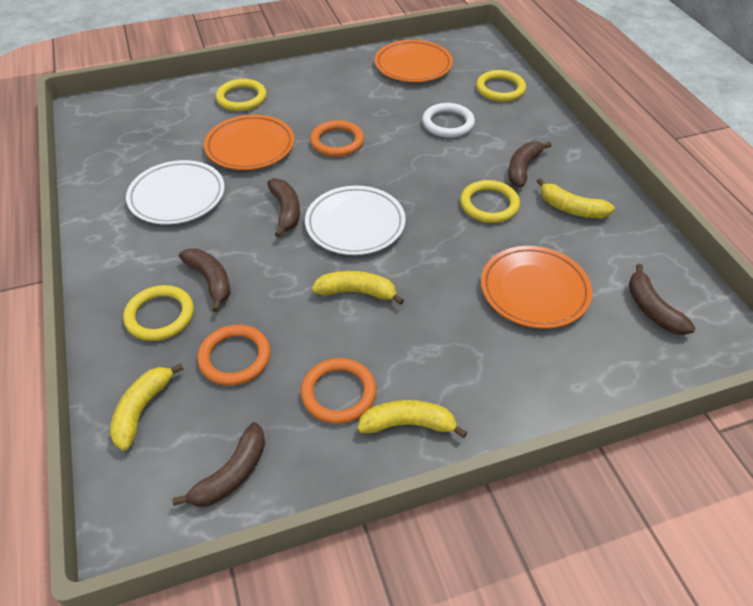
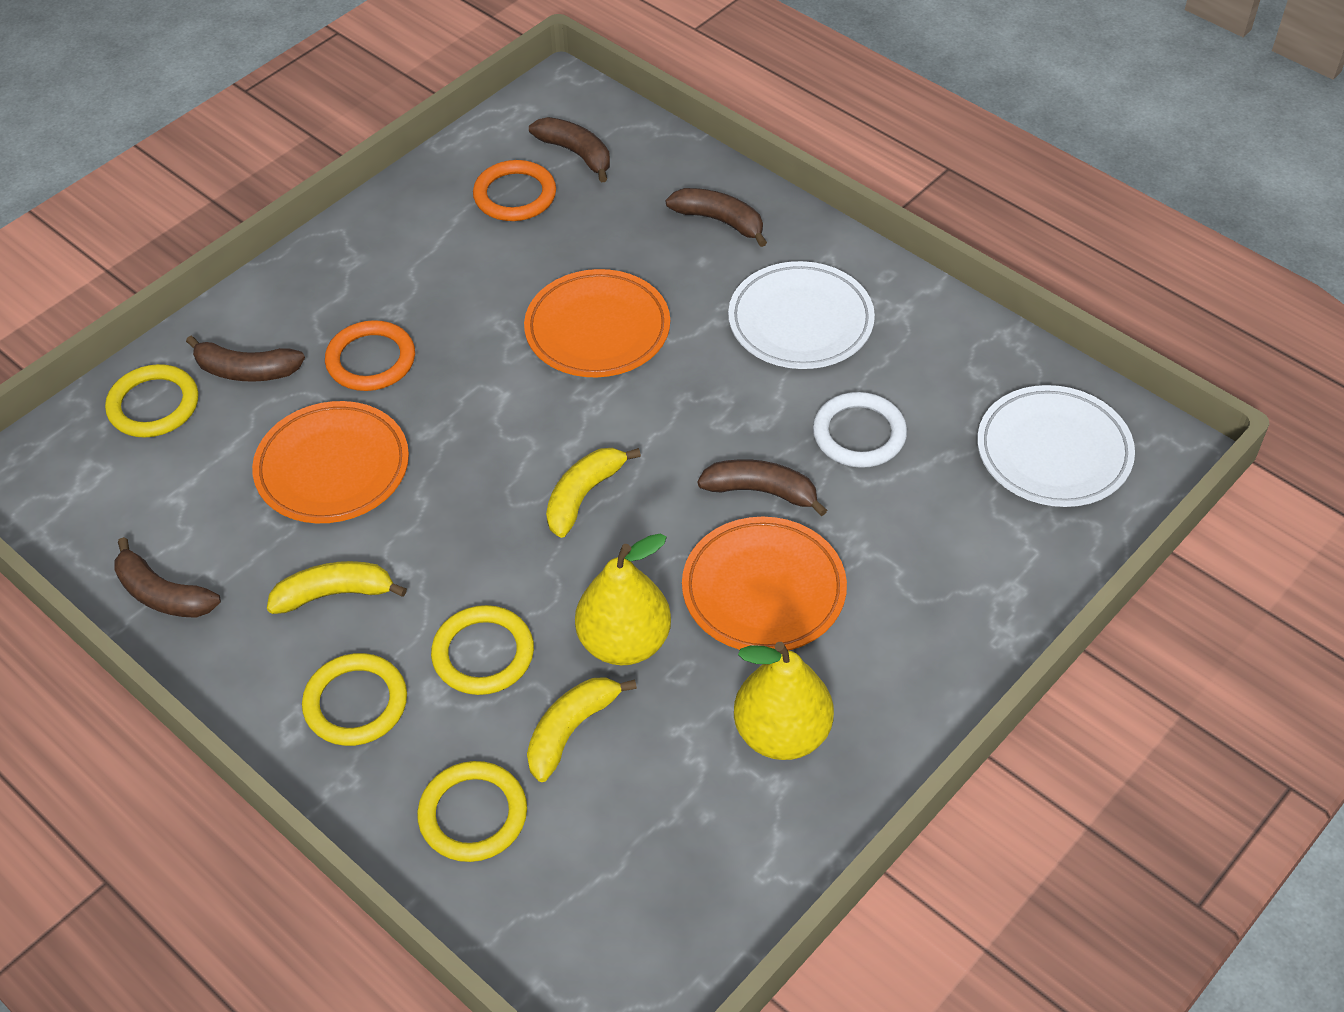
orange ring: 3 -> 2
yellow banana: 4 -> 3
yellow pear: 0 -> 2

